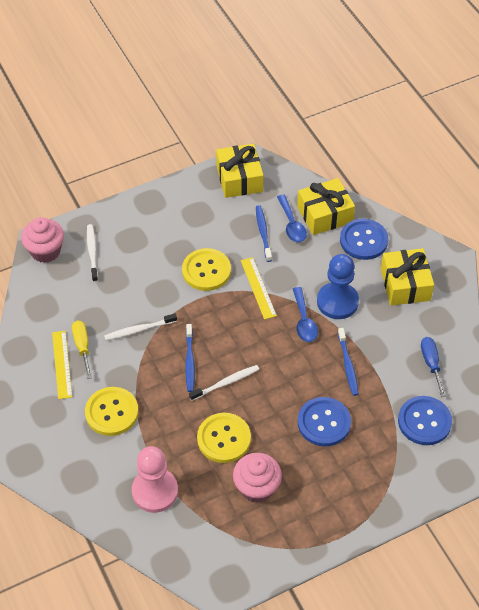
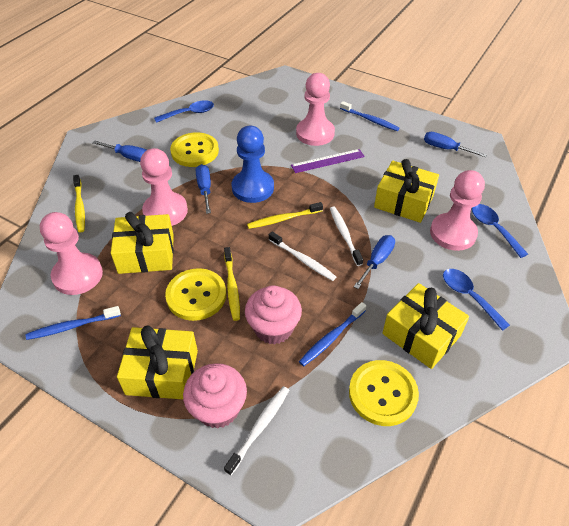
blue button: 3 -> 0
blue screwdriver: 1 -> 4
blue spoon: 2 -> 3
pink pawn: 1 -> 4
purple ruler: 0 -> 1
yellow gift: 3 -> 4
yellow ruler: 2 -> 0
yellow screwdriver: 1 -> 0
yellow toothbrush: 0 -> 3

